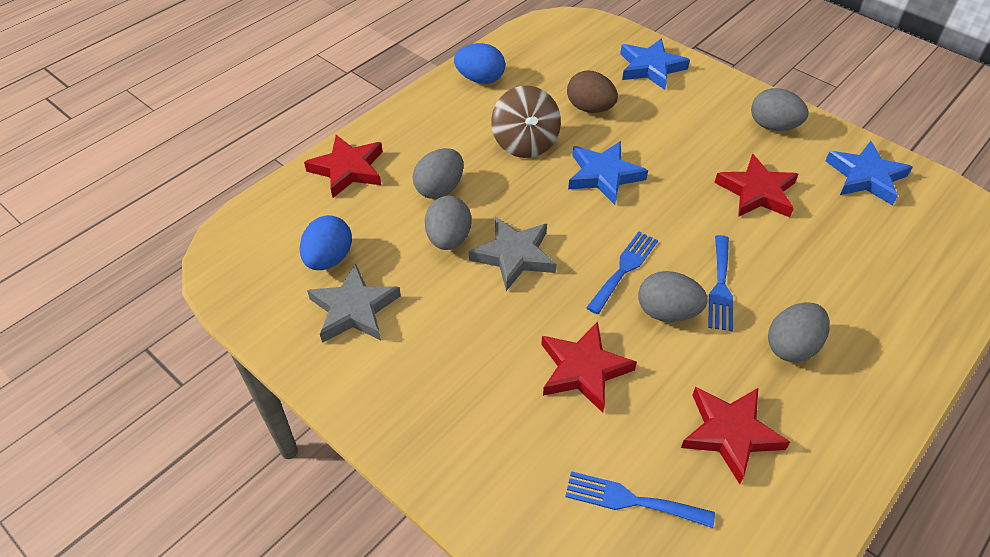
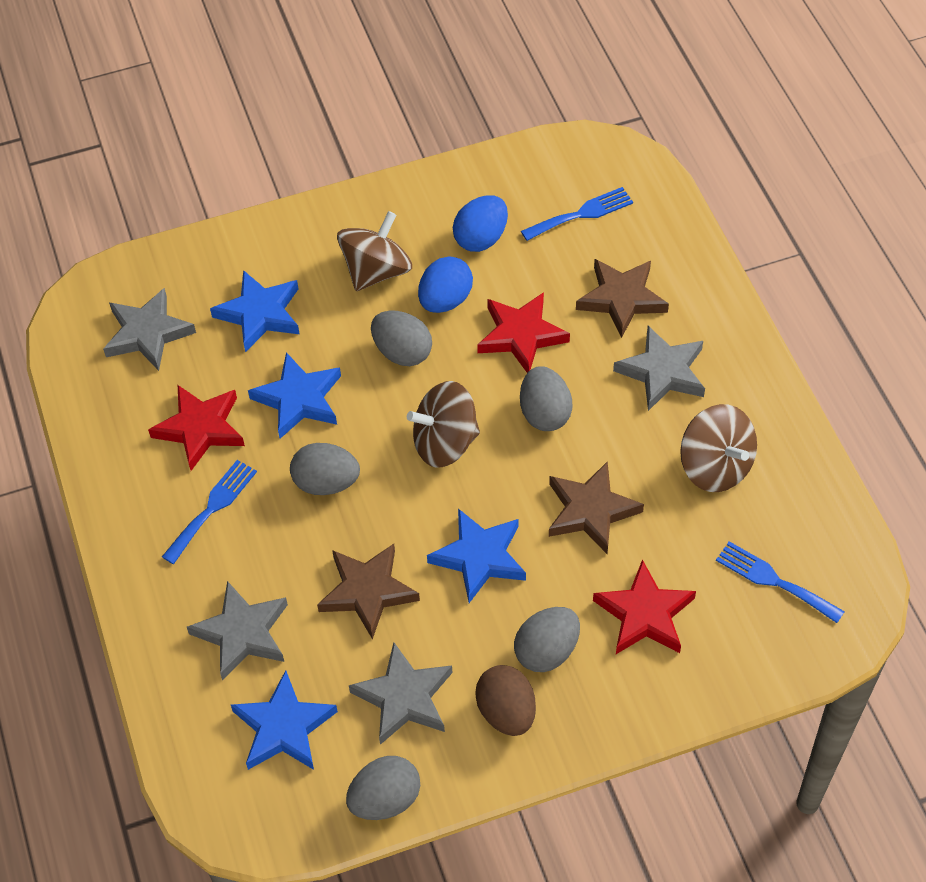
blue star: 3 -> 4
brown spinning top: 1 -> 3
brown star: 0 -> 3
grey star: 2 -> 4
red star: 4 -> 3

